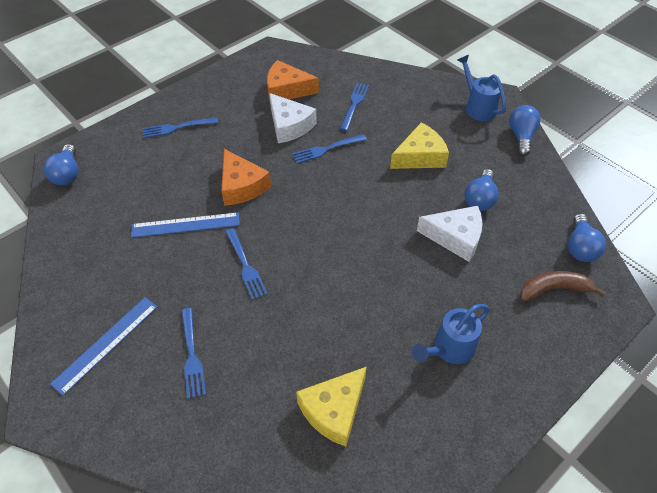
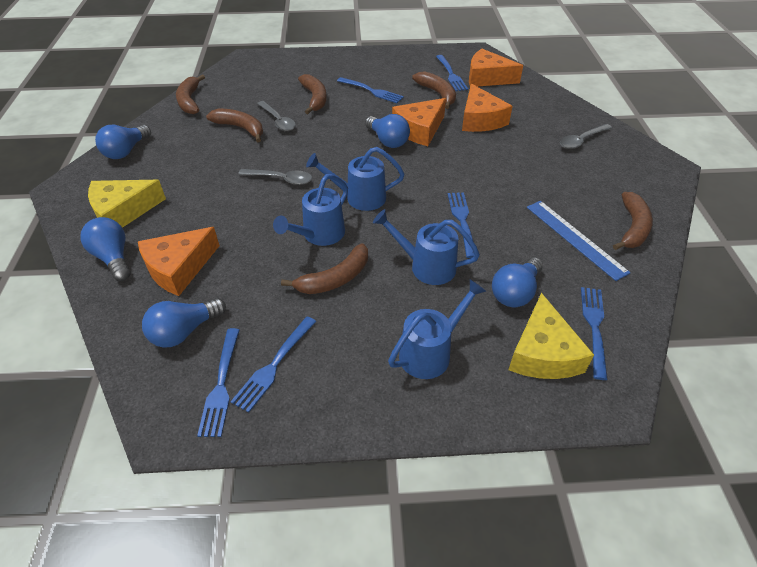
blue fork: 5 -> 6
blue light bulb: 4 -> 5
blue ruler: 2 -> 1
blue watering can: 2 -> 4
brown banana: 1 -> 6
grey spoon: 0 -> 3
orange cheese: 2 -> 4
white cheese: 2 -> 0

